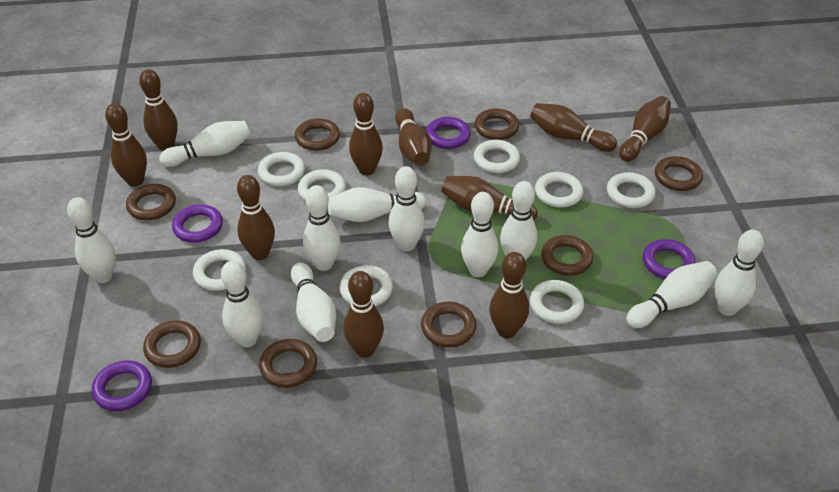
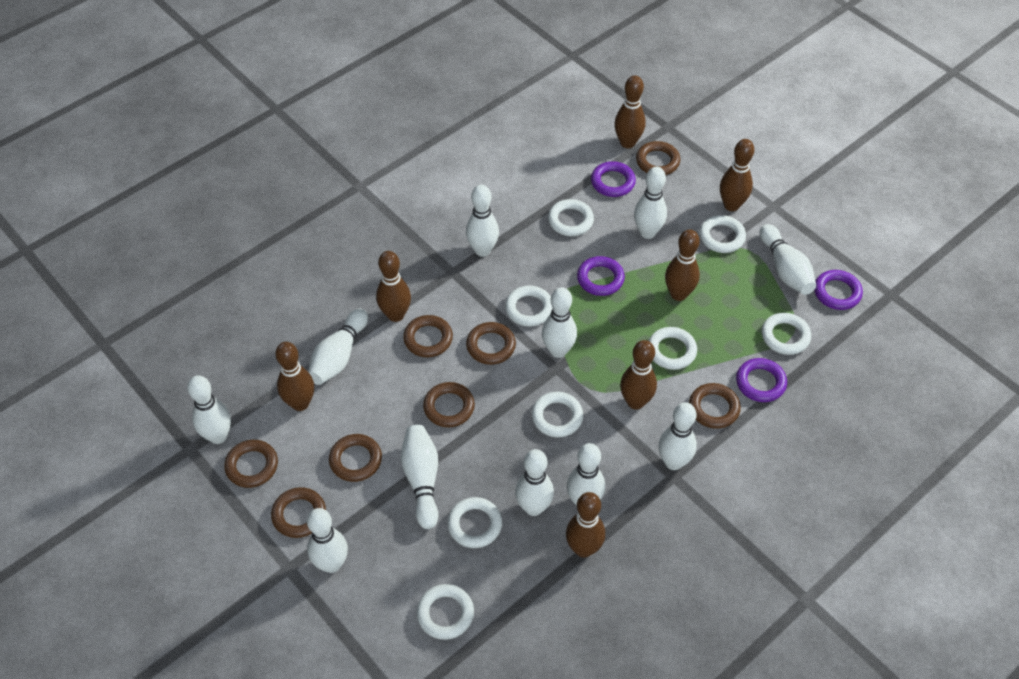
brown bowling pin: 10 -> 7

